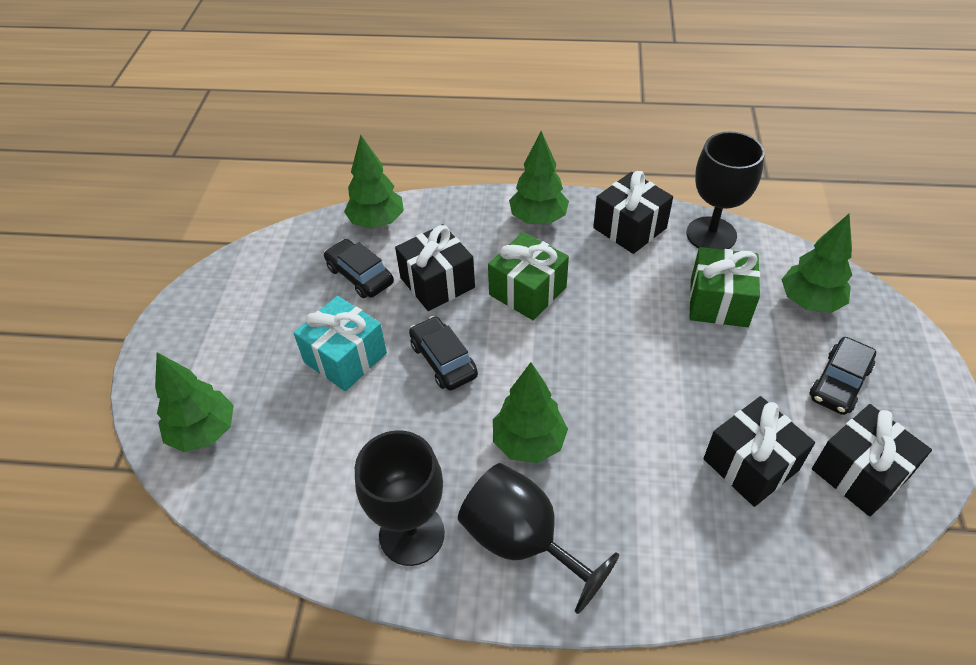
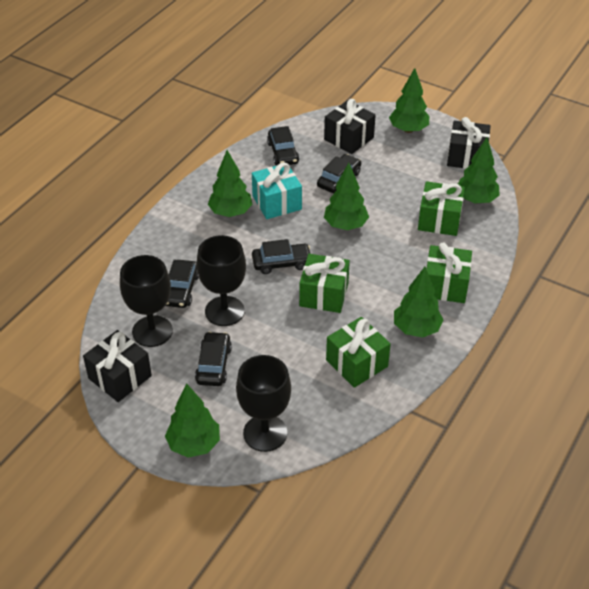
black car: 3 -> 5
black gift: 4 -> 3
green gift: 2 -> 4
green tree: 5 -> 6

